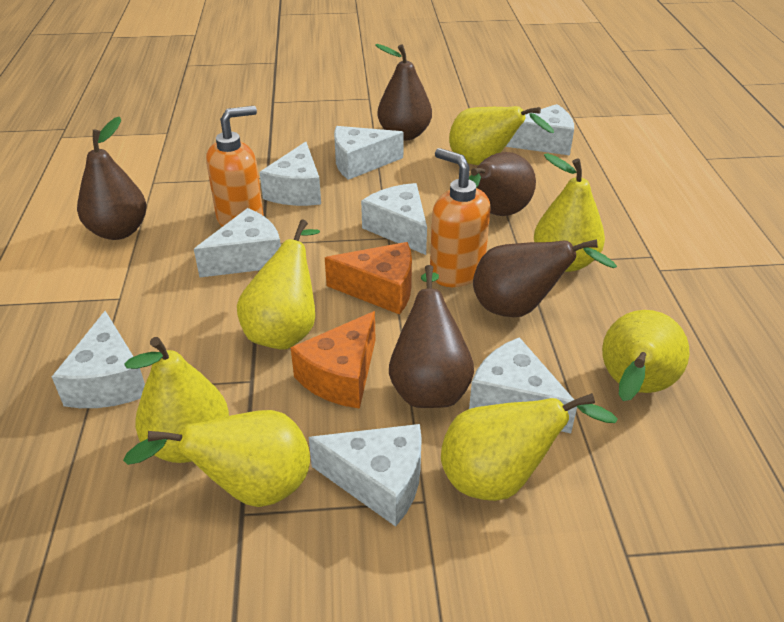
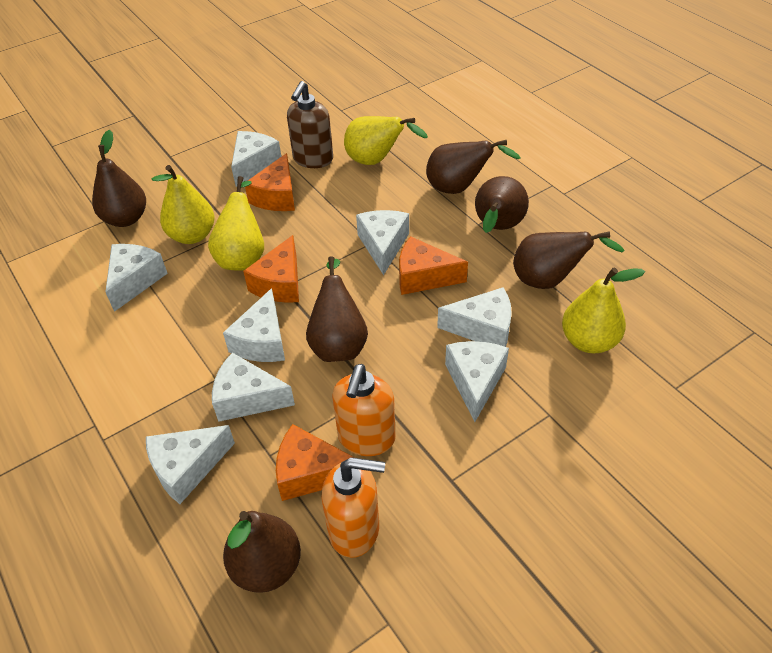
brown pear: 5 -> 6
brown soap dispenser: 0 -> 1
orange cheese: 2 -> 4
yellow pear: 7 -> 4

